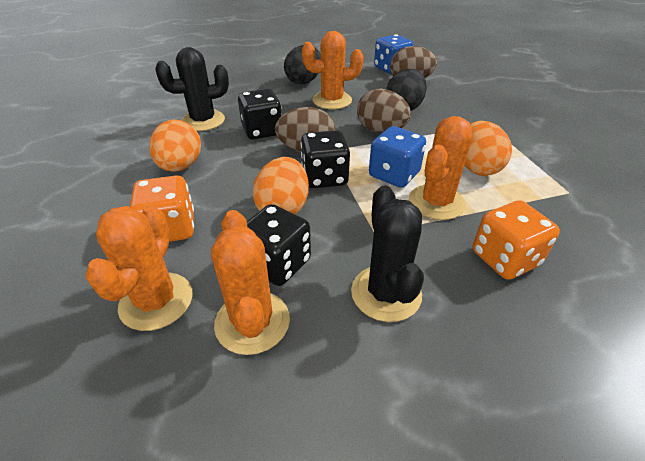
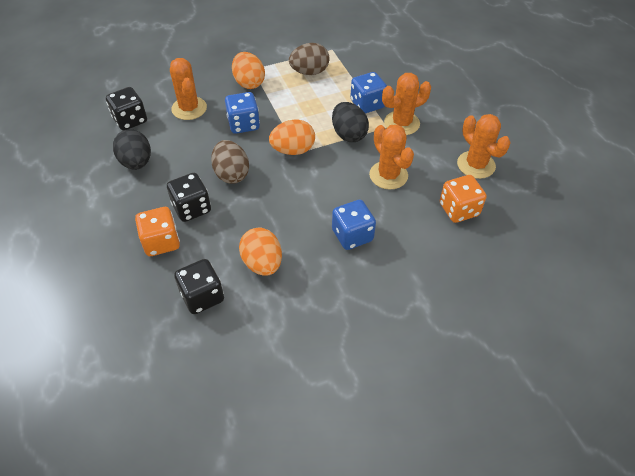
black cactus: 2 -> 0
blue dice: 2 -> 3
brown egg: 3 -> 2

